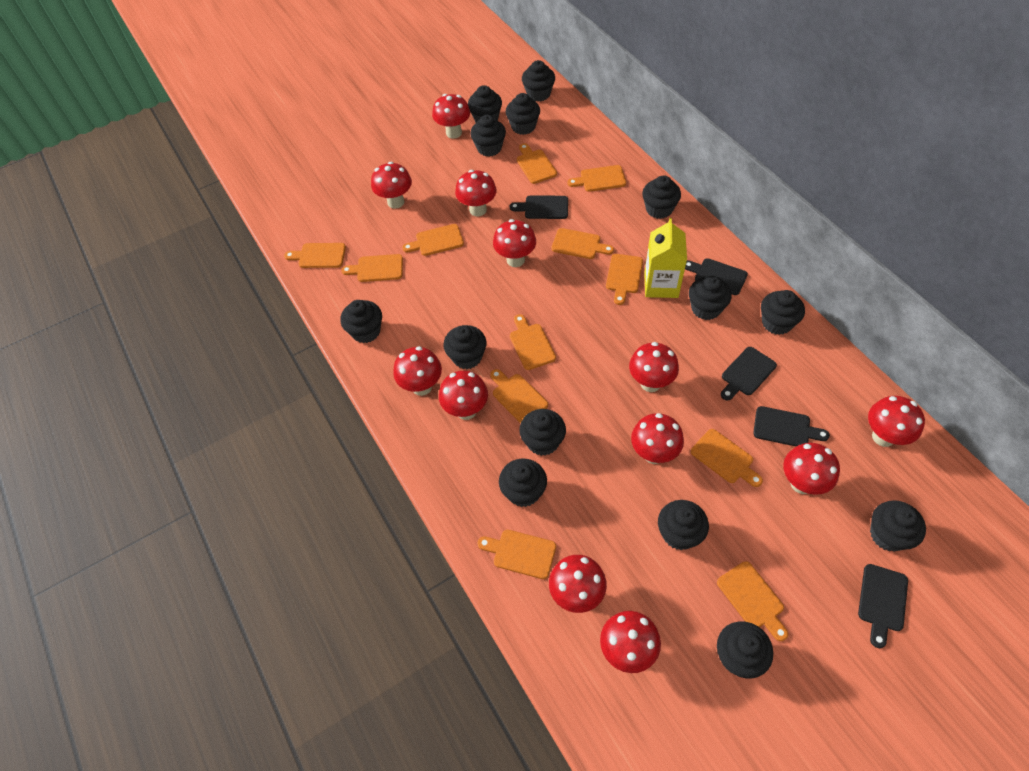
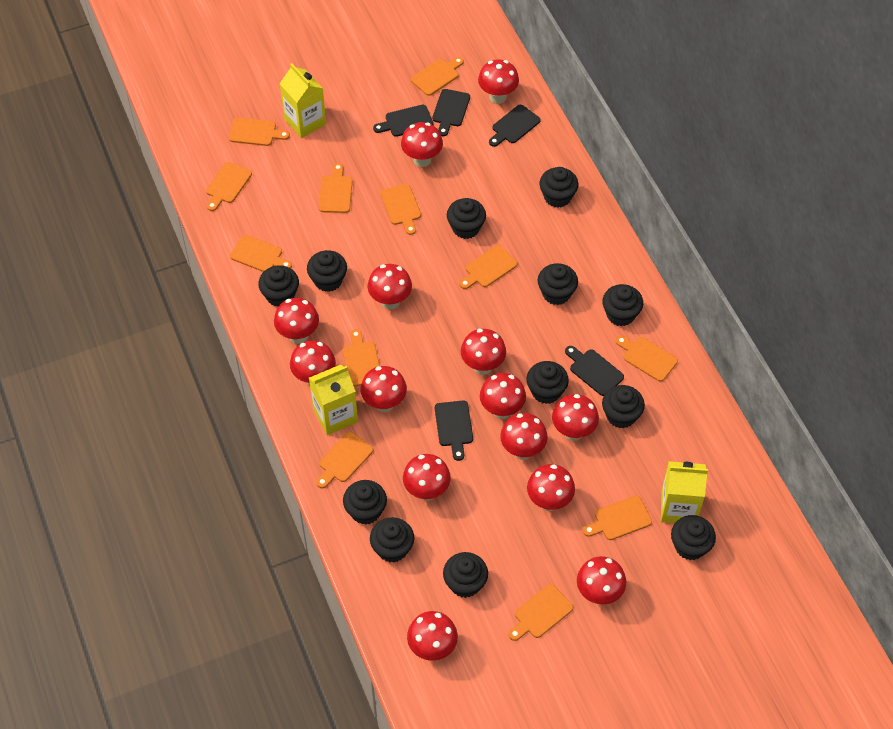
black cupcake: 14 -> 12
red mushroom: 12 -> 14
yellow carton: 1 -> 3

